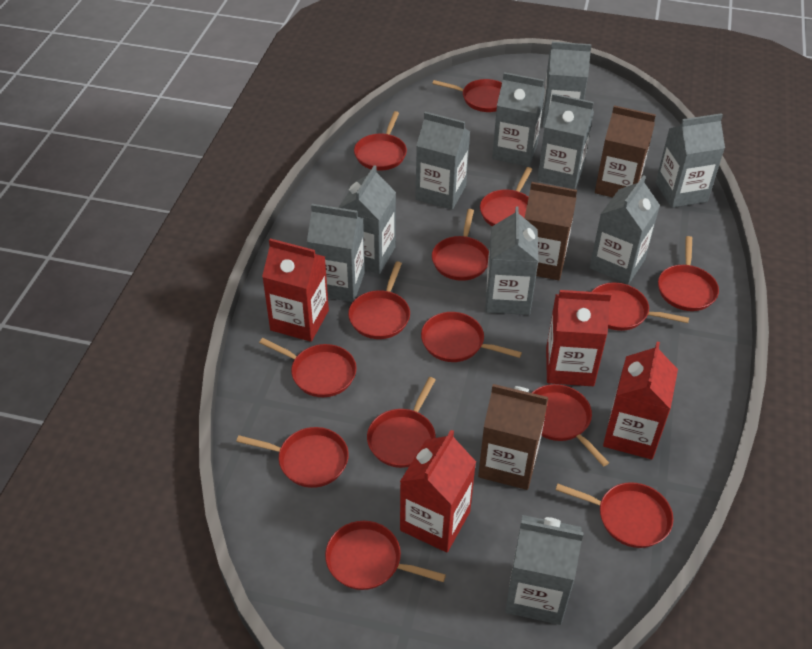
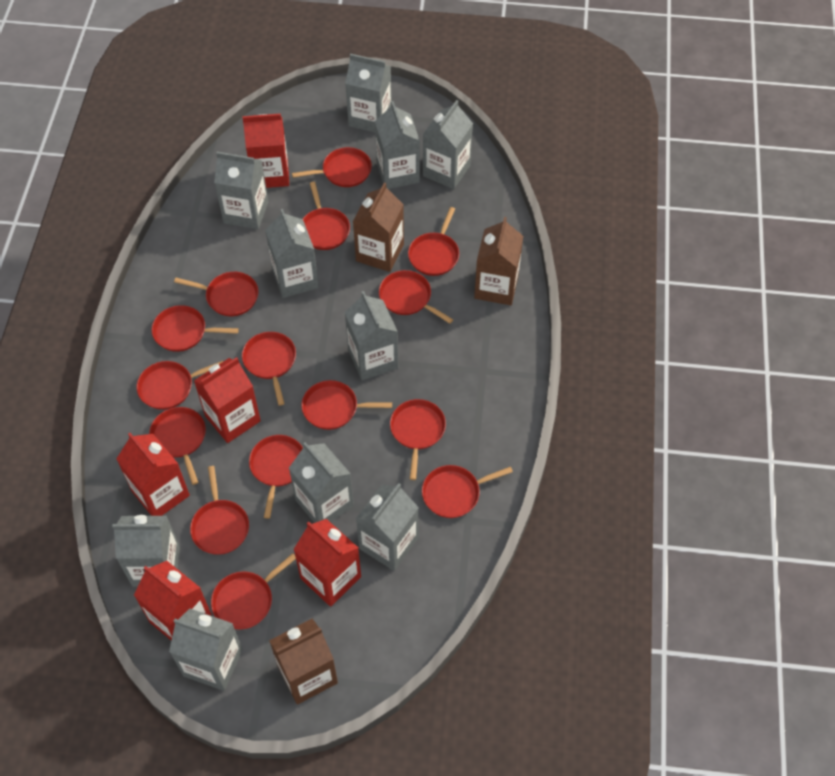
red carton: 4 -> 5
red pan: 14 -> 15

